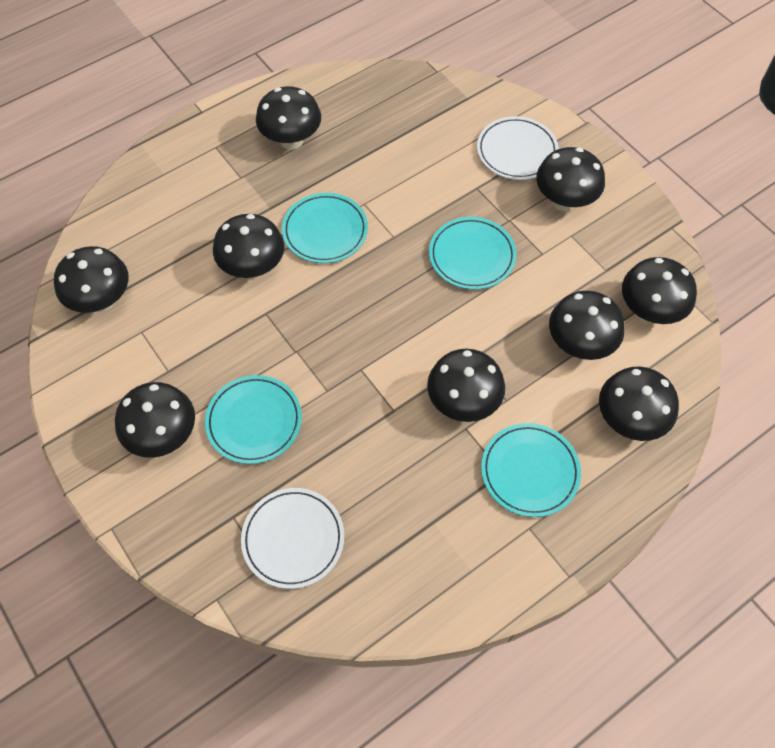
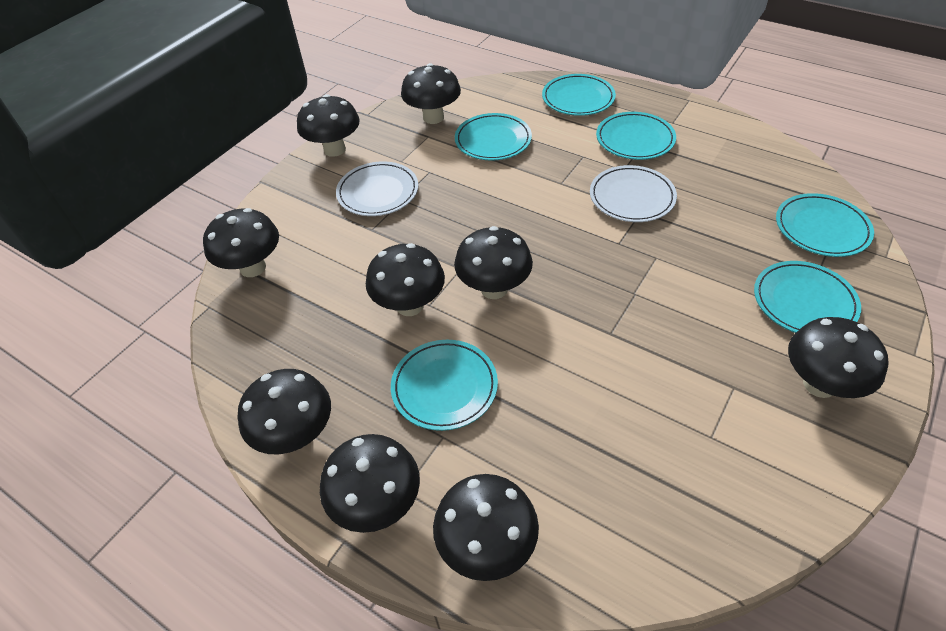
turquoise plate: 4 -> 6

